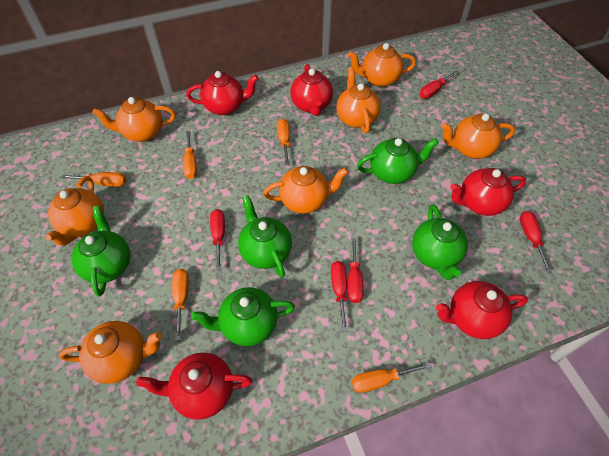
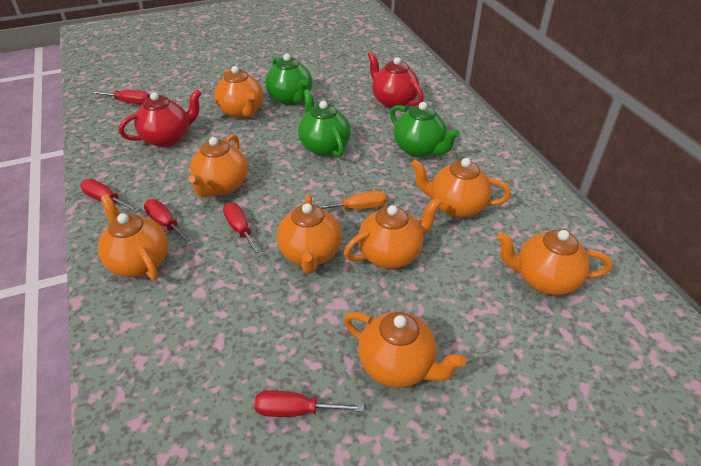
green teapot: 5 -> 3
orange screwdriver: 5 -> 1
orange teapot: 7 -> 8
red teapot: 5 -> 2

